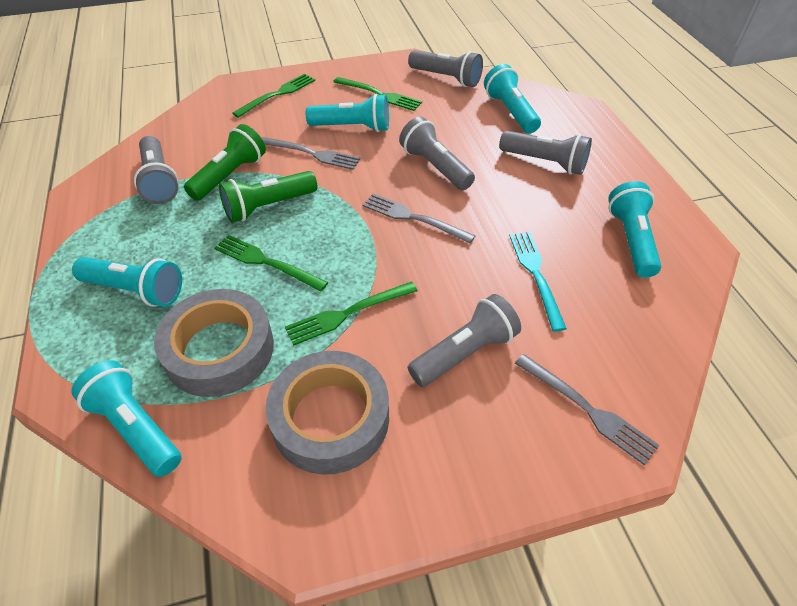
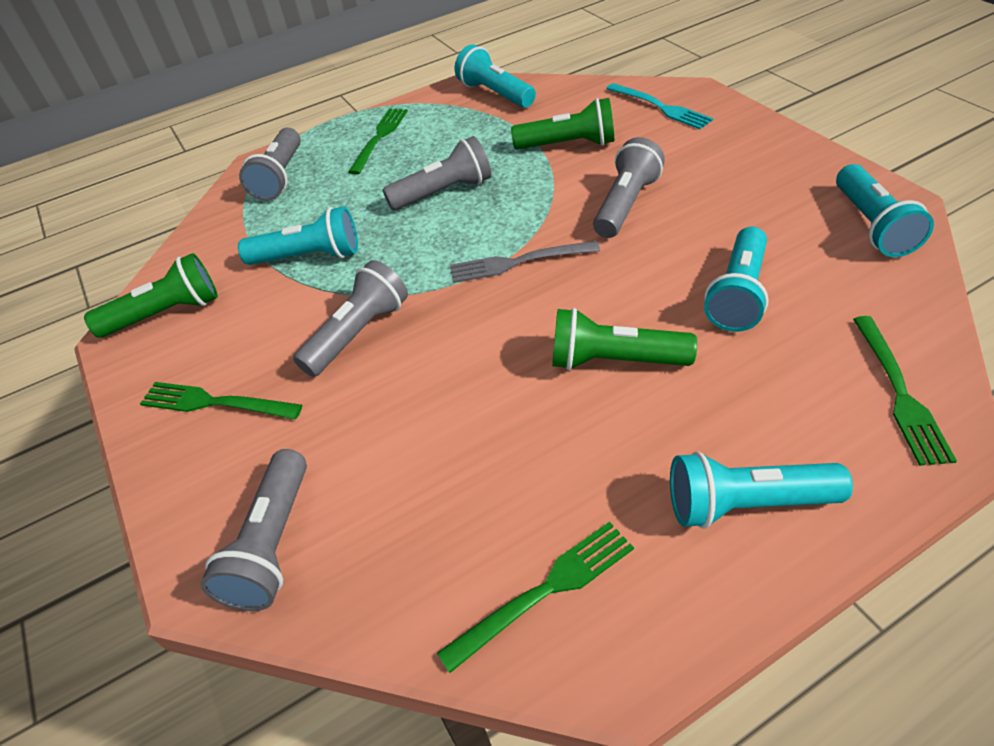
green flashlight: 2 -> 3
grey fork: 3 -> 1
grey tape: 2 -> 0

